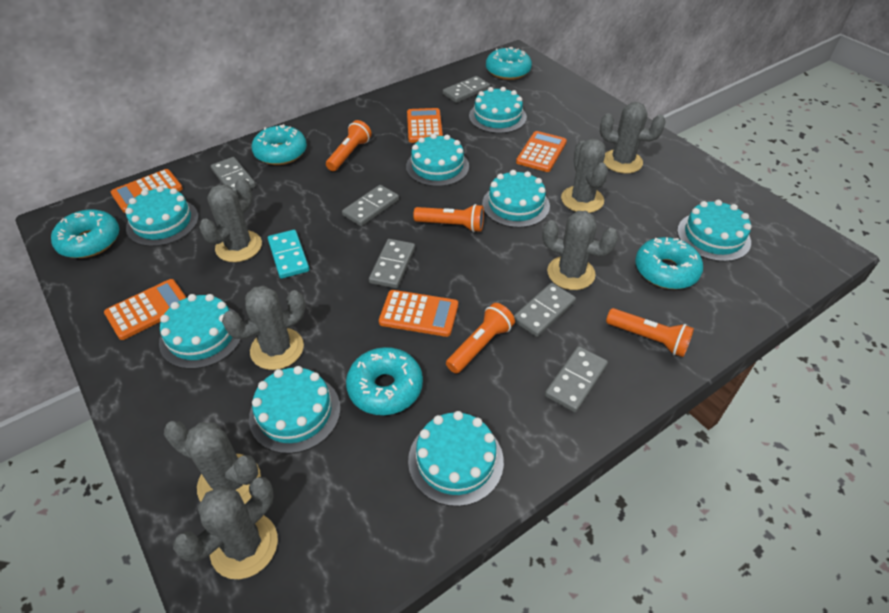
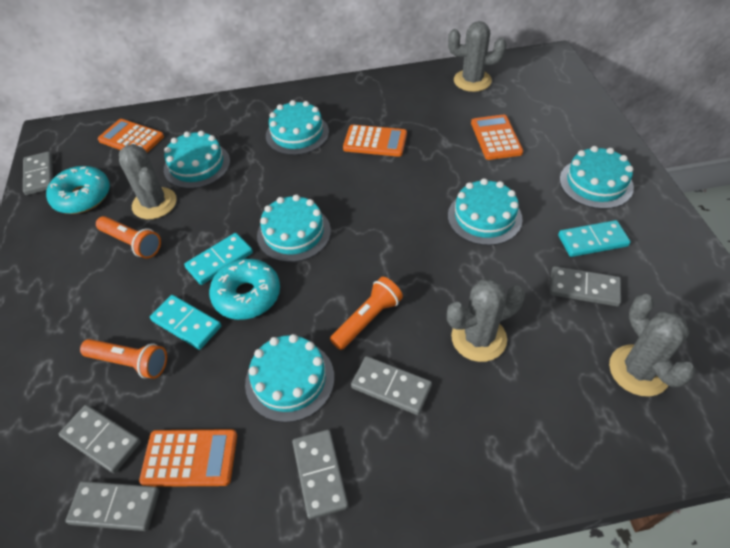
grey cactus: 7 -> 4
orange calculator: 5 -> 4
orange flashlight: 4 -> 3
turquoise cake: 8 -> 6
turquoise domino: 1 -> 3
turquoise donut: 5 -> 2

